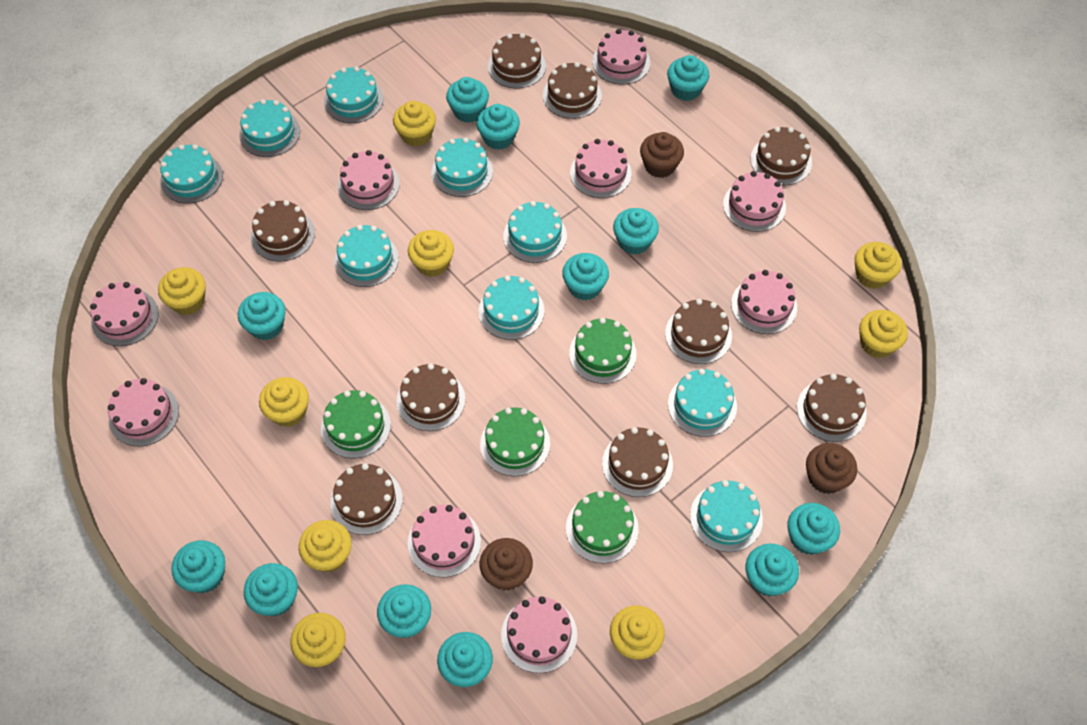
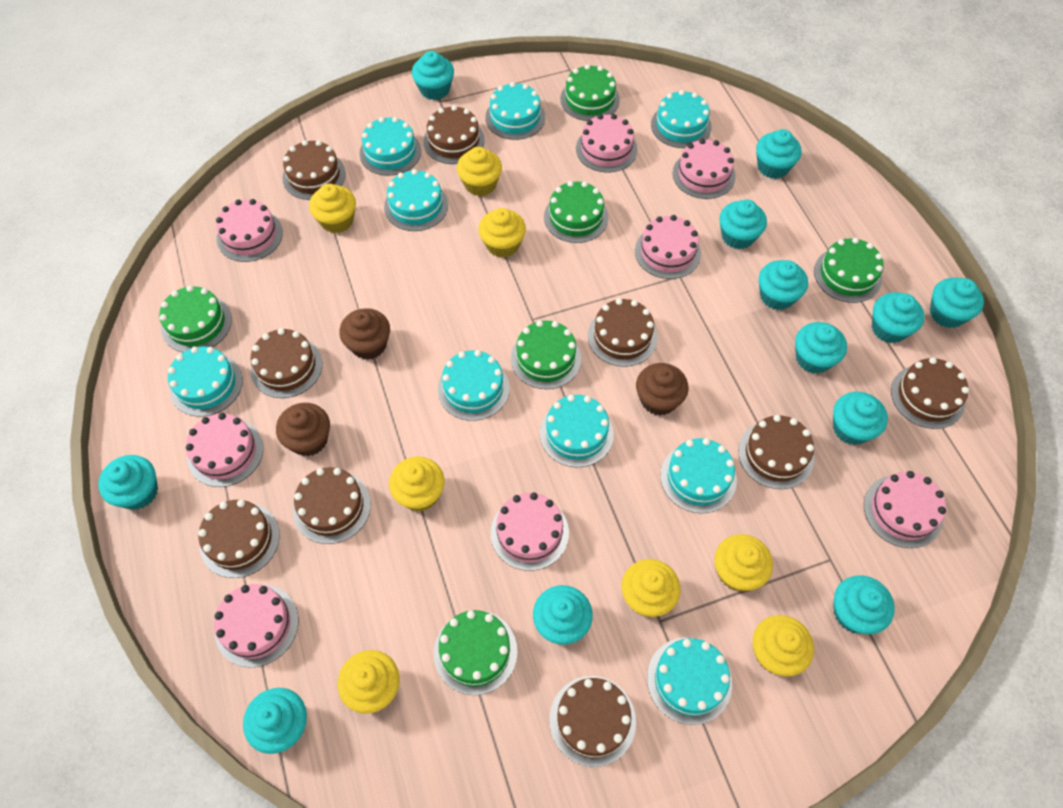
green cake: 4 -> 6
pink cake: 9 -> 8
yellow cupcake: 9 -> 8

